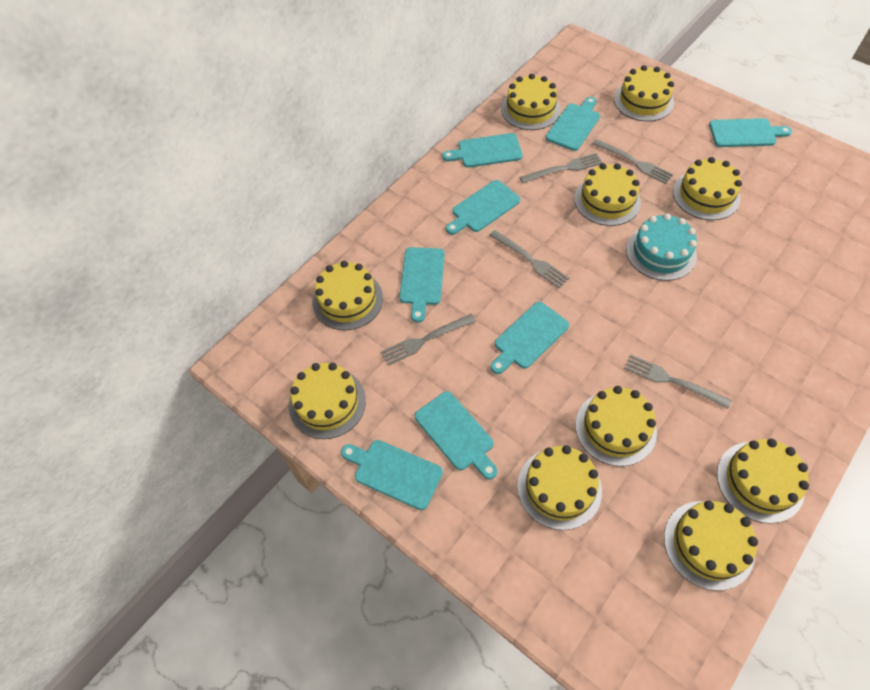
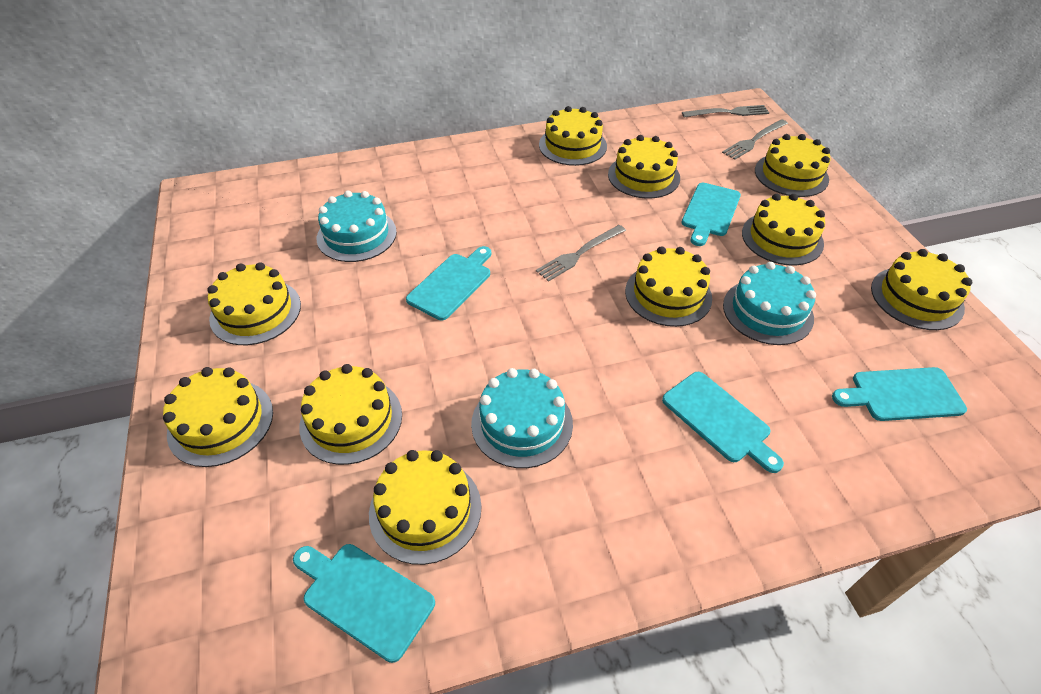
grey fork: 5 -> 3
turquoise cake: 1 -> 3
turquoise cutting board: 8 -> 5

